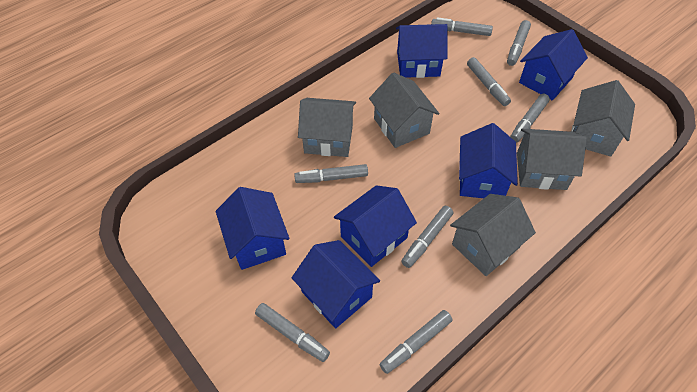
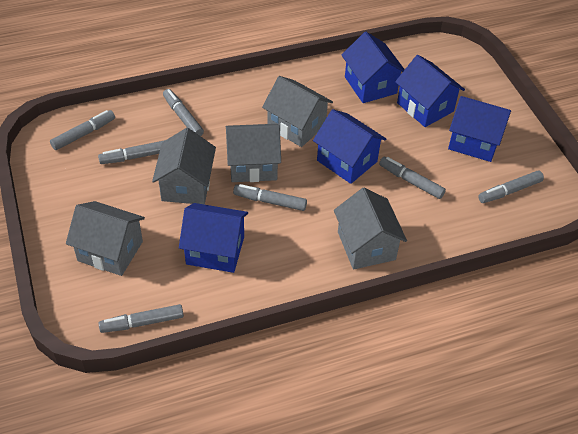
blue house: 6 -> 5
grey marker: 8 -> 7

